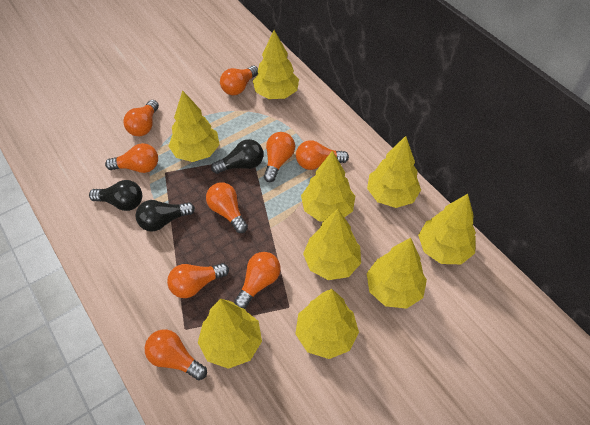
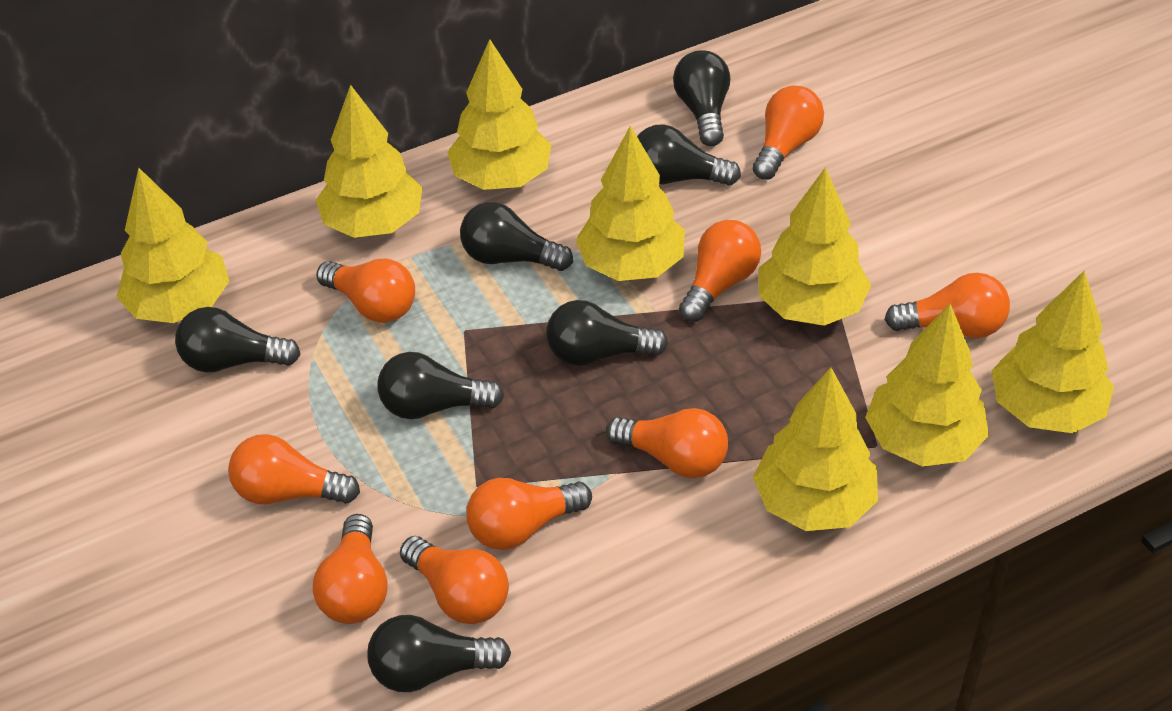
black light bulb: 3 -> 7
yellow tree: 9 -> 8

